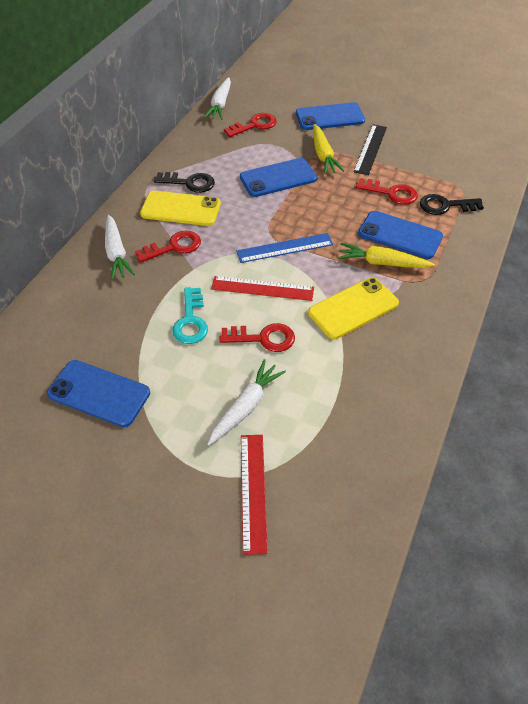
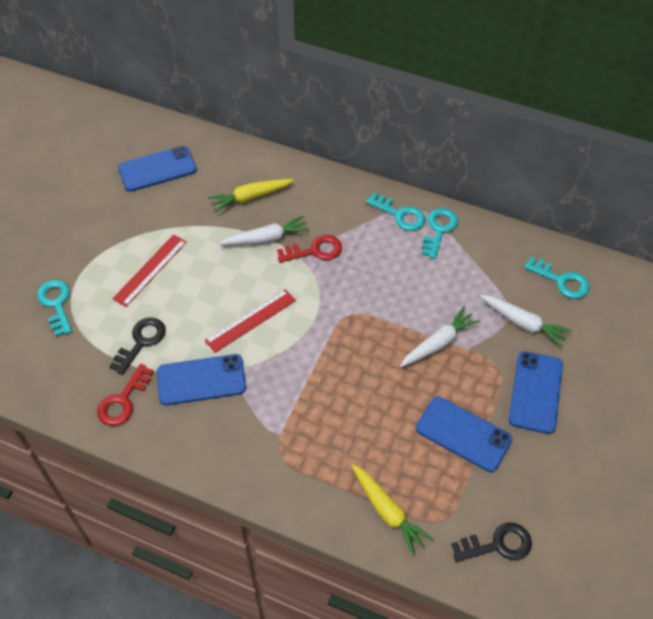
black ruler: 1 -> 0
blue ruler: 1 -> 0
red key: 4 -> 2
turquoise key: 1 -> 4
yellow phone: 2 -> 0

